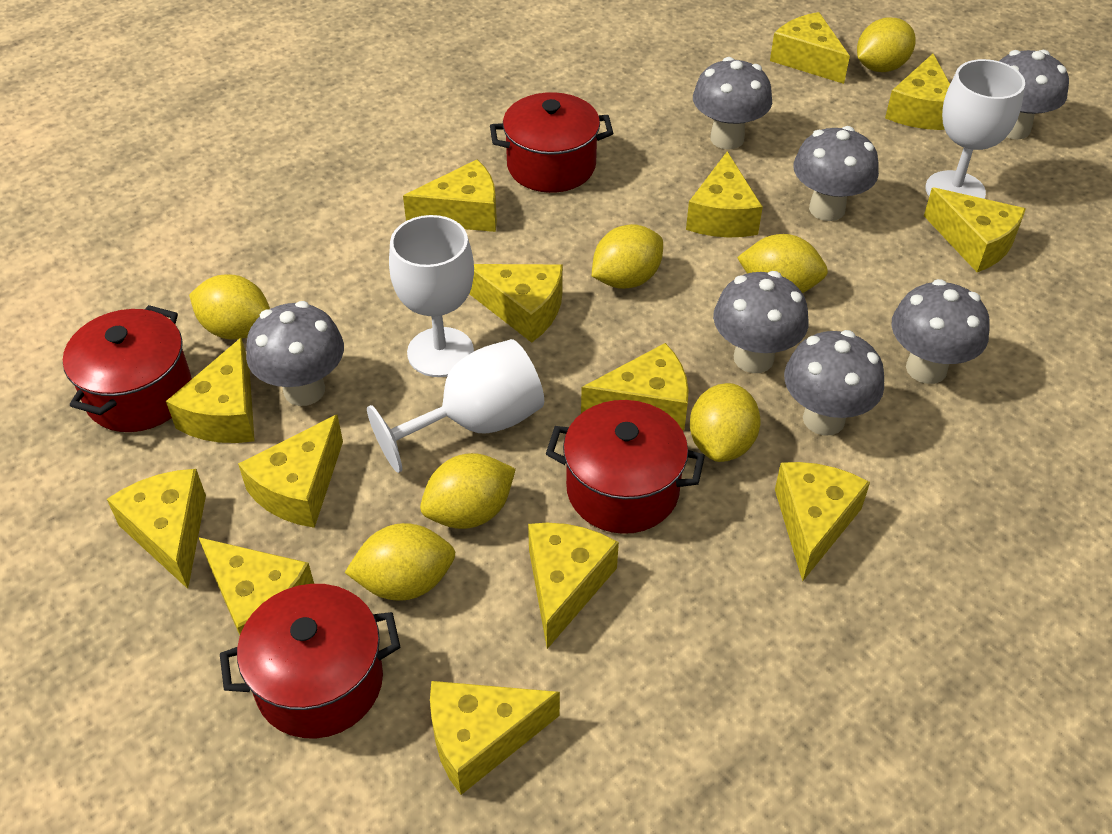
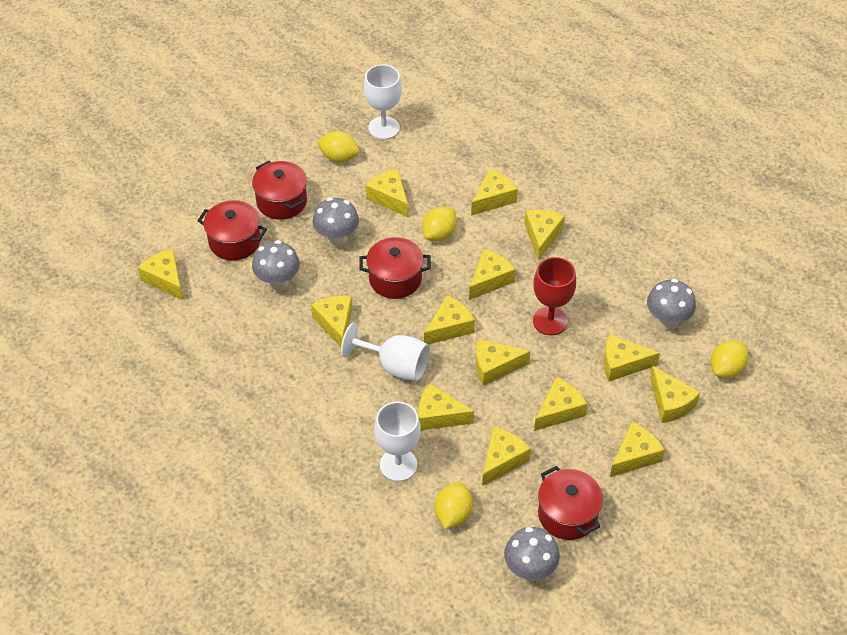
grey mushroom: 7 -> 4
red goblet: 0 -> 1
yellow lemon: 7 -> 4

